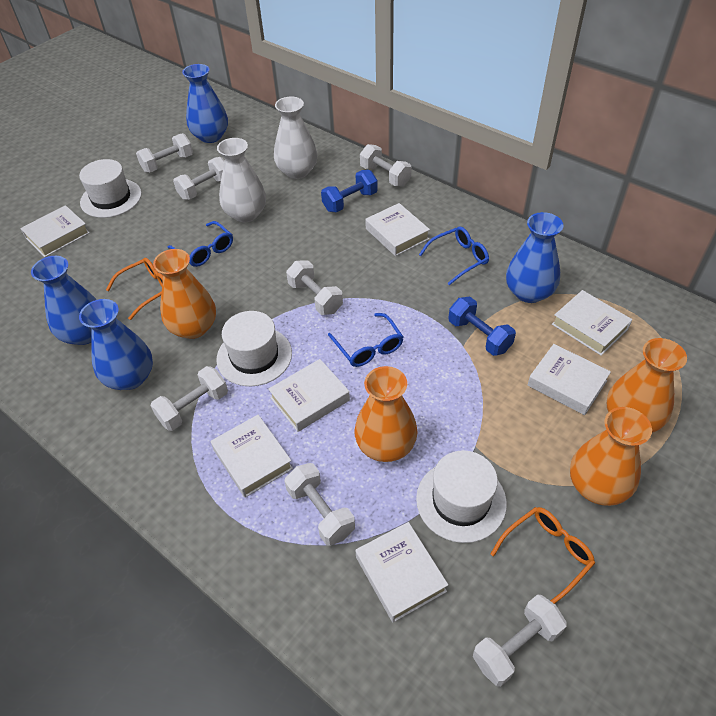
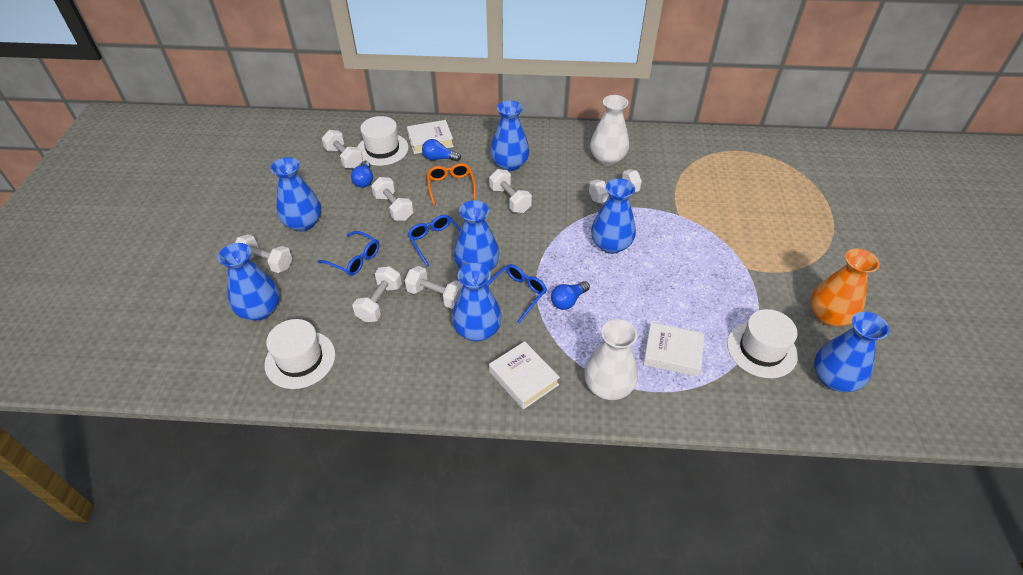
blue dumbbell: 2 -> 0
blue light bulb: 0 -> 3
blue vase: 4 -> 7
orange glasses: 2 -> 1
orange vase: 4 -> 1
white book: 7 -> 3

